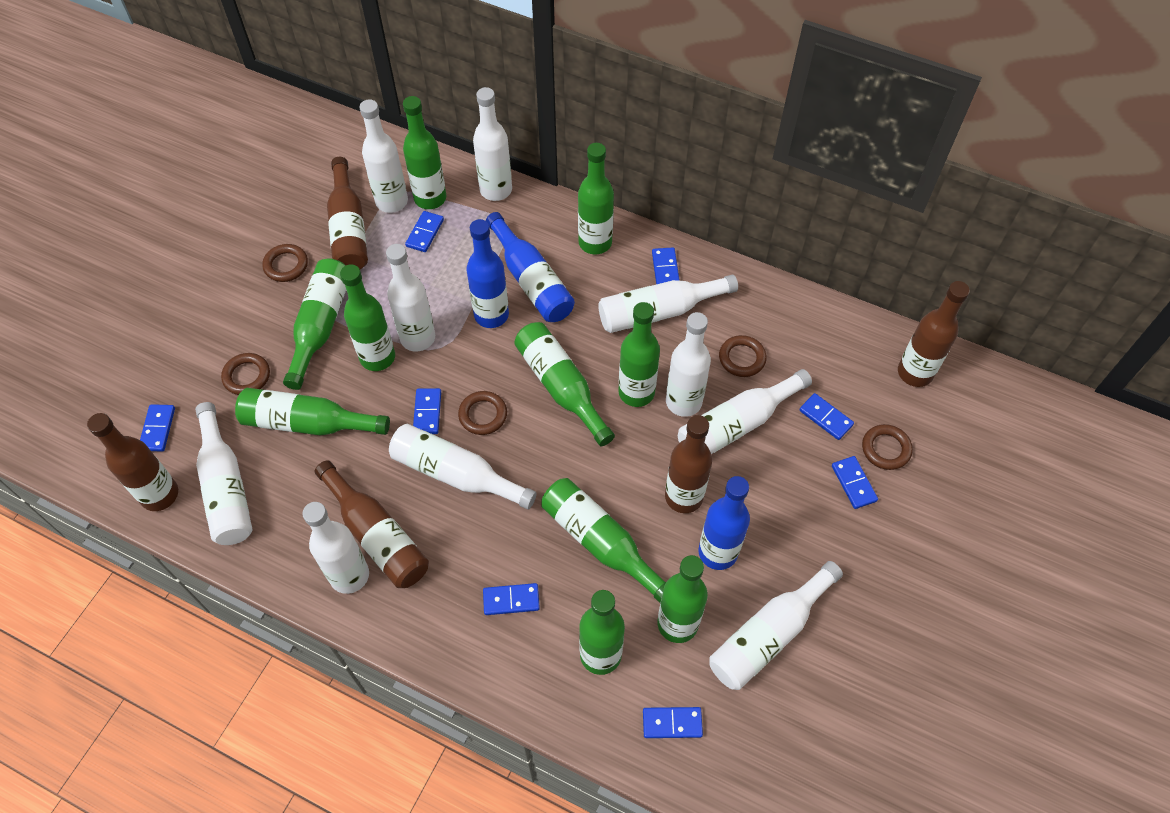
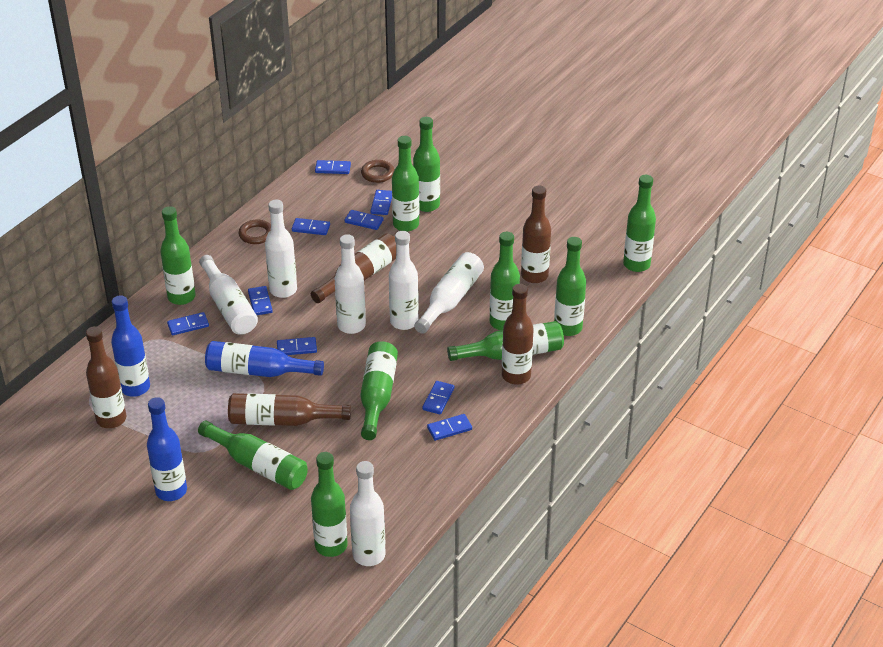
blue domino: 8 -> 9
brown ring: 5 -> 2
white bottle: 10 -> 6

